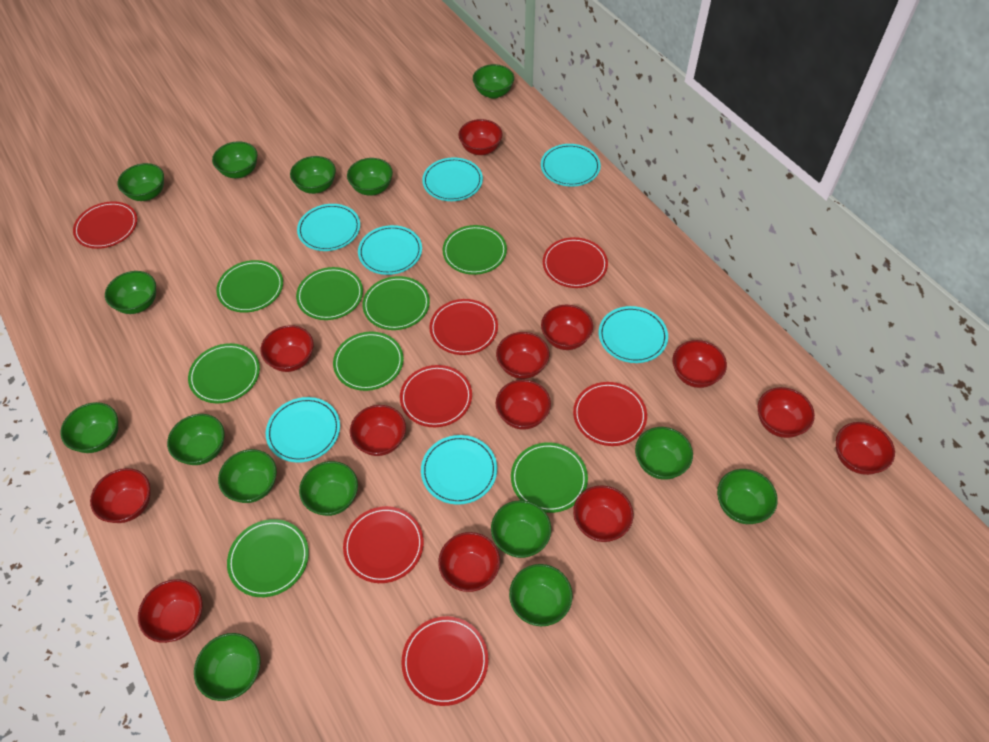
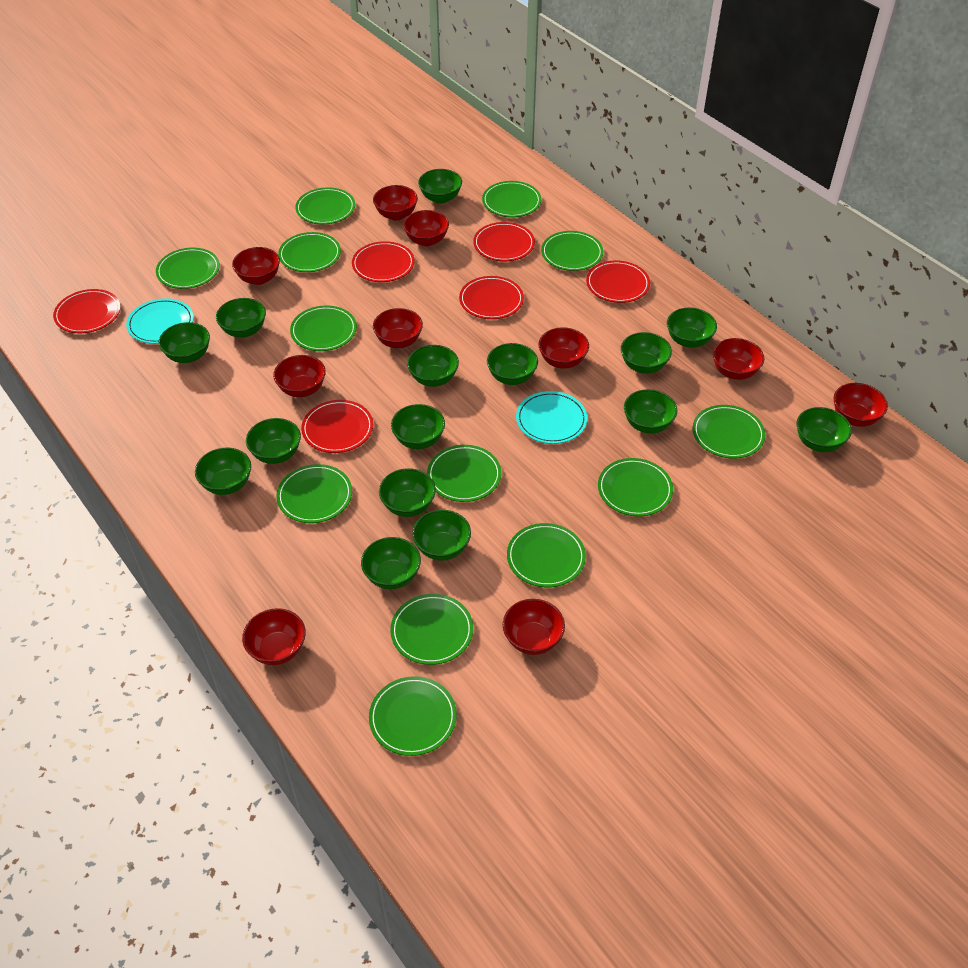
green plate: 8 -> 13
red bowl: 13 -> 10
red plate: 7 -> 6
turquoise plate: 7 -> 2

